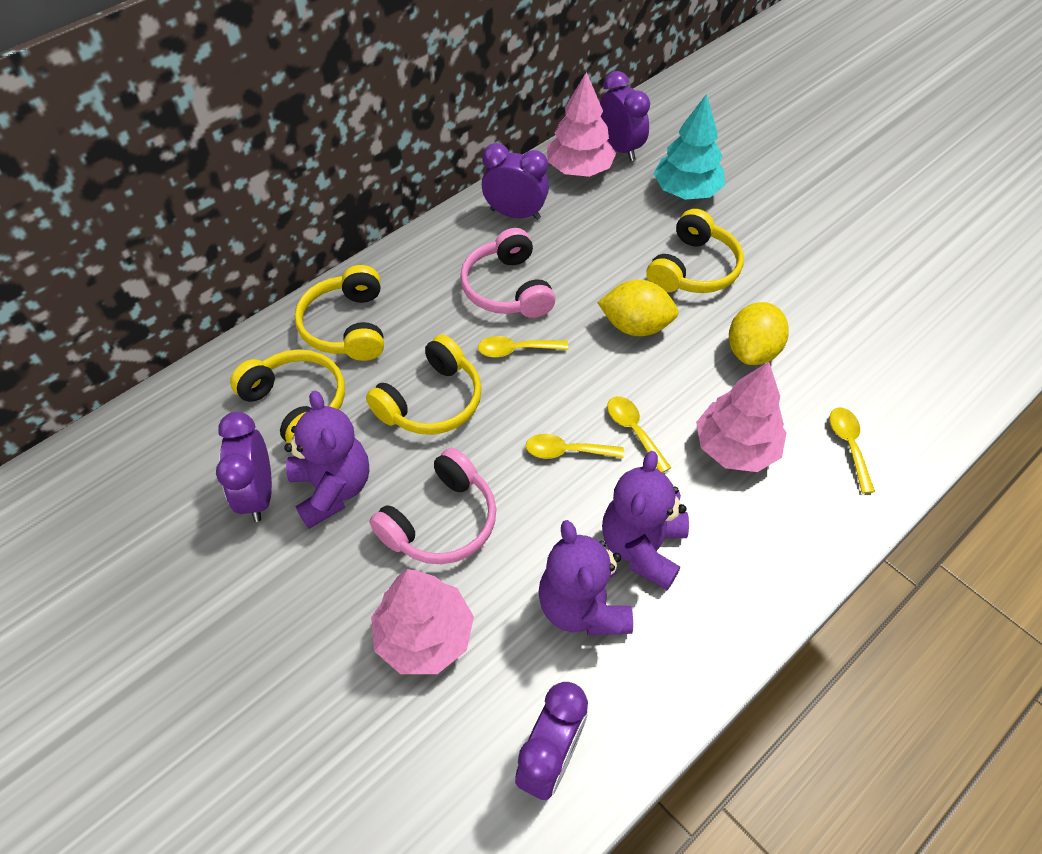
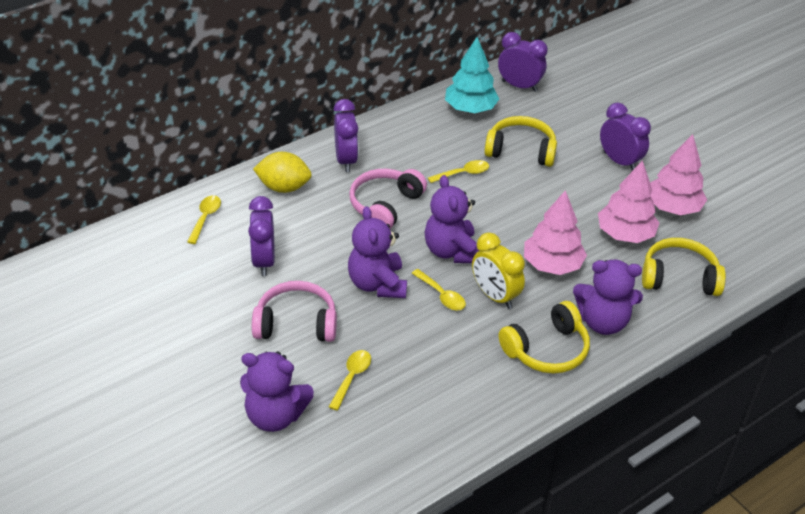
purple teddy bear: 3 -> 4
yellow clock: 0 -> 1
yellow headphones: 4 -> 3
yellow lemon: 2 -> 1

